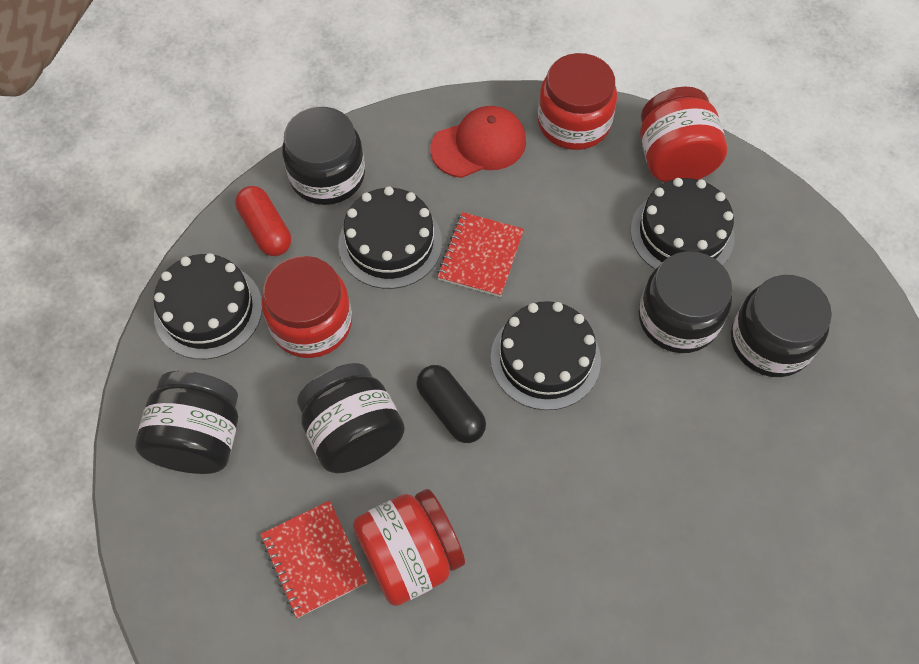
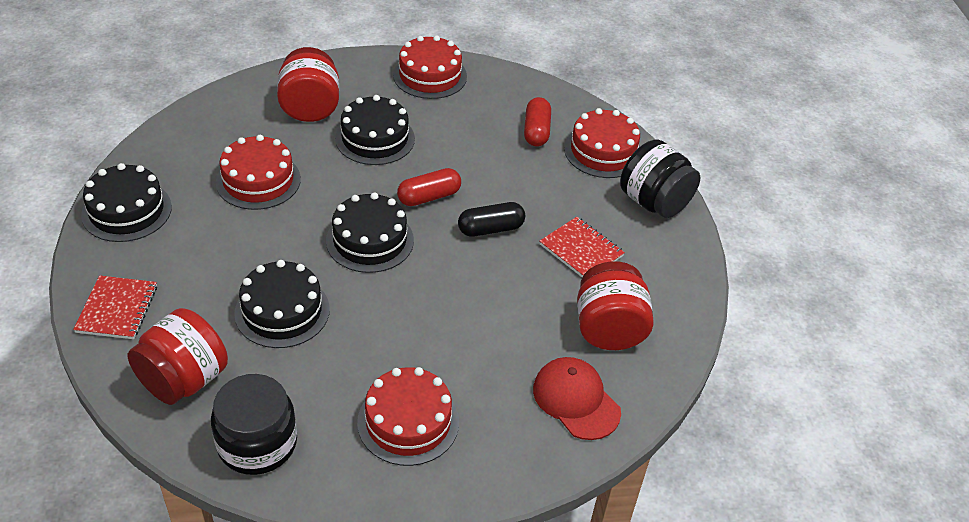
black jar: 5 -> 2
red cake: 0 -> 4
red capsule: 1 -> 2
red jar: 4 -> 3

